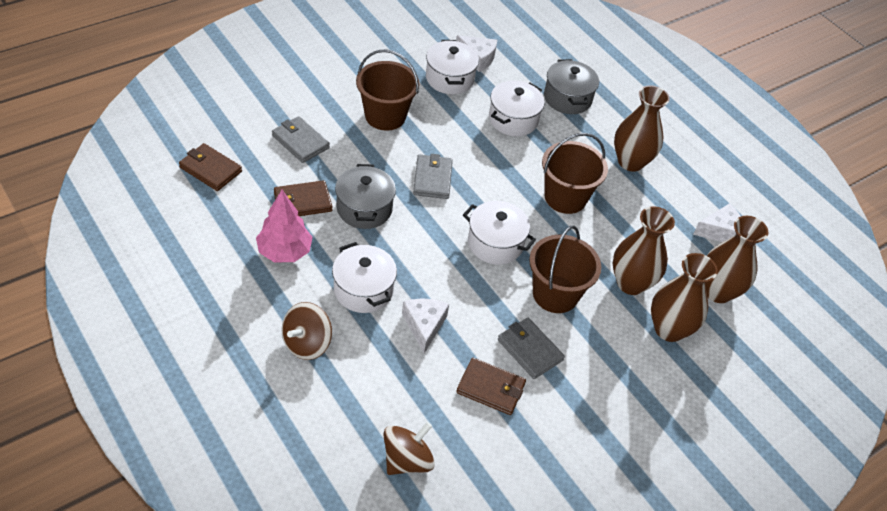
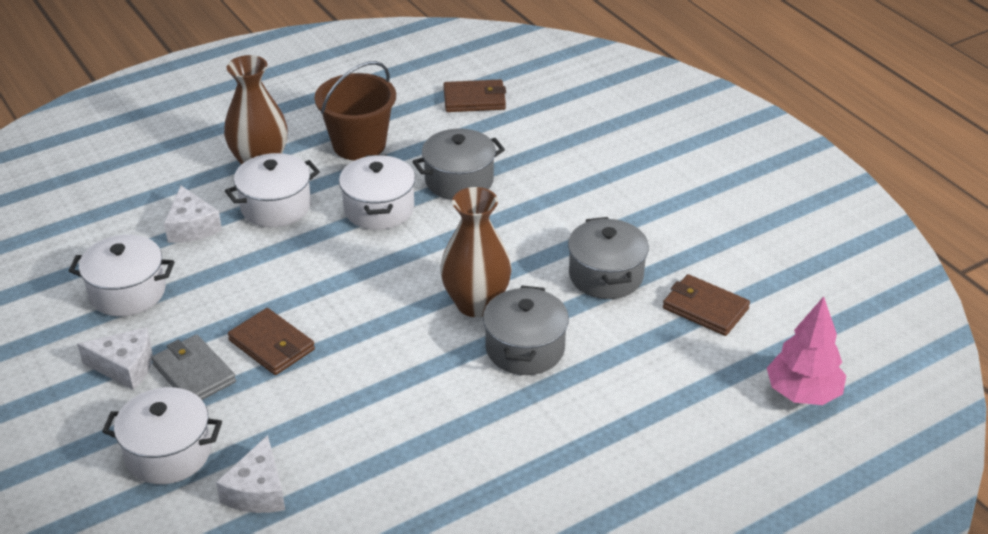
brown bucket: 3 -> 1
brown spinning top: 2 -> 0
brown vase: 4 -> 2
grey pot: 2 -> 3
grey wallet: 3 -> 1

